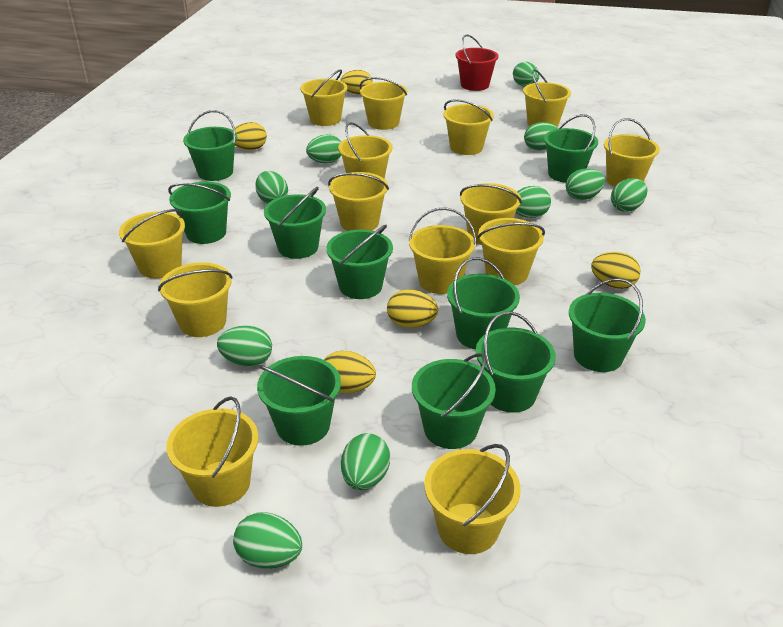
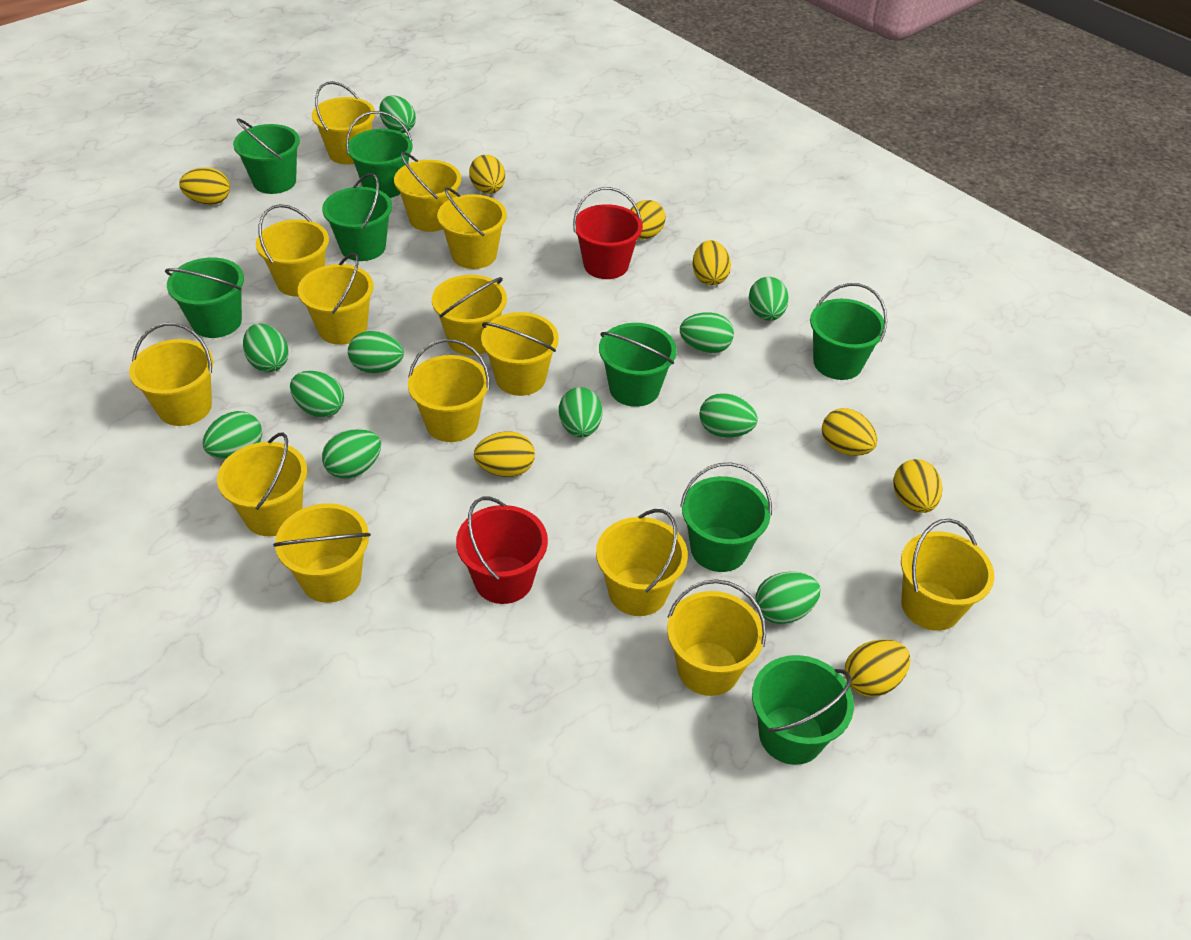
green bucket: 10 -> 8
green egg: 10 -> 11
red bucket: 1 -> 2
yellow egg: 5 -> 8

